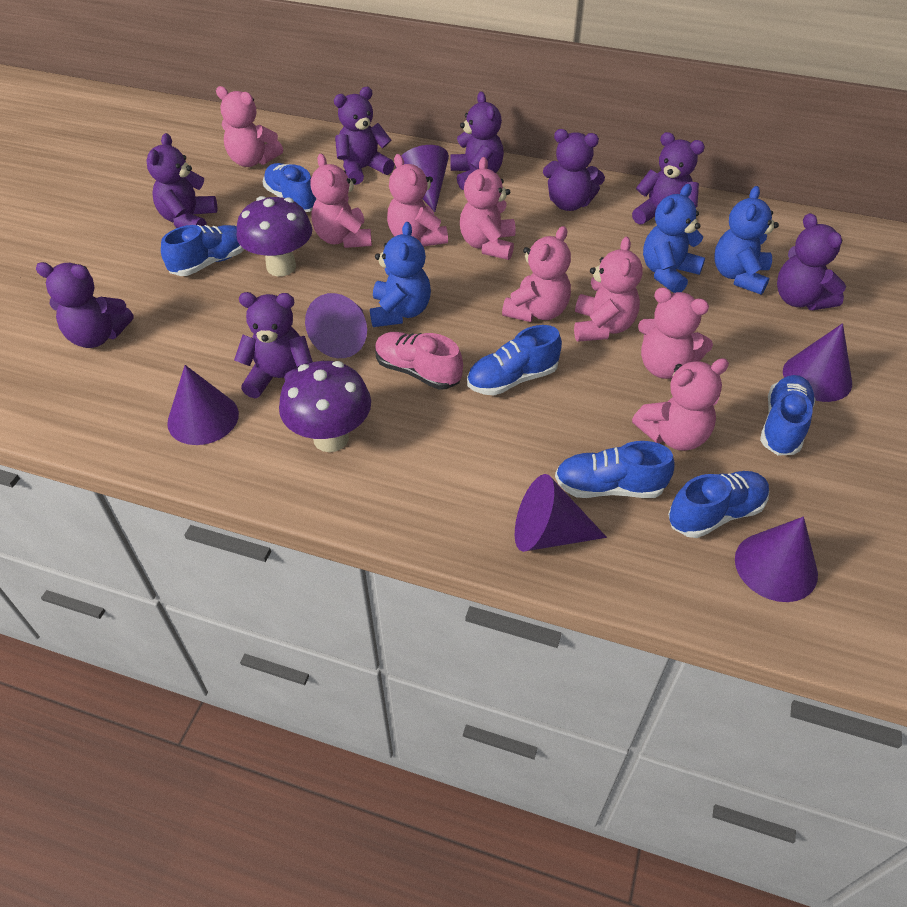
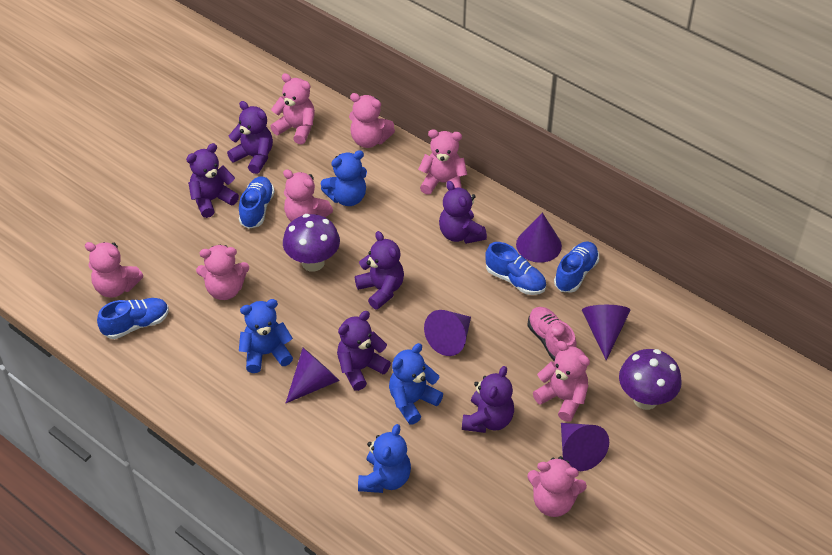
blue shoe: 6 -> 4
blue teddy bear: 3 -> 4
purple cone: 6 -> 5
purple teddy bear: 8 -> 6

